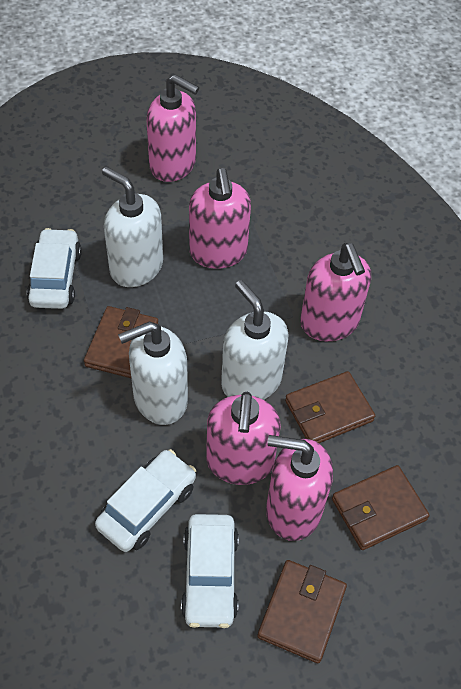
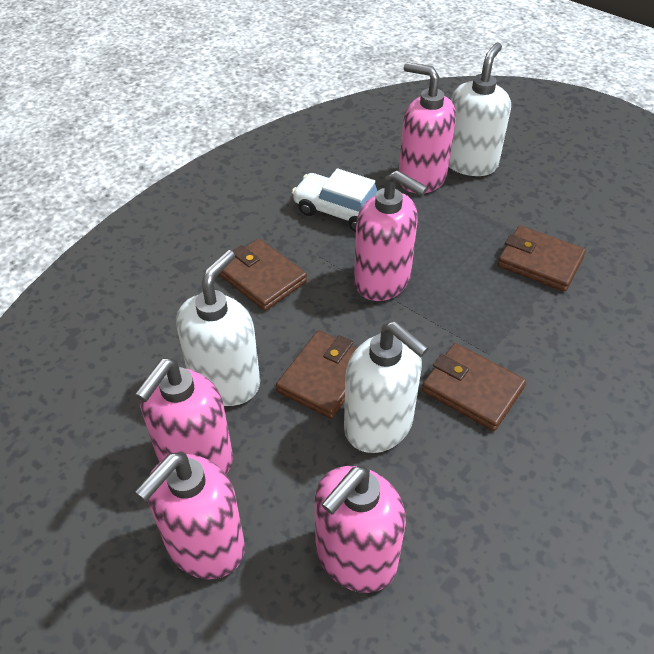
white car: 3 -> 1

